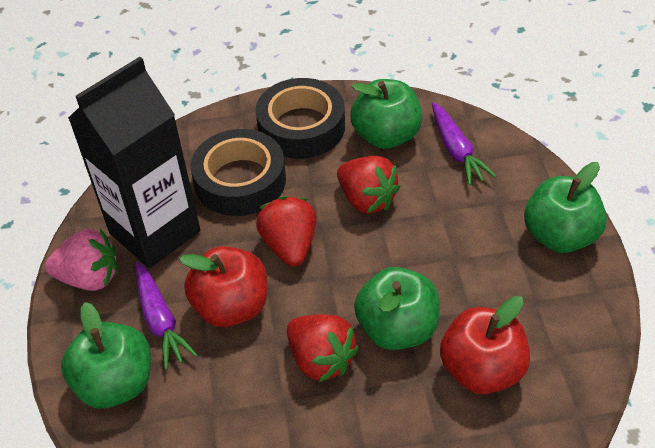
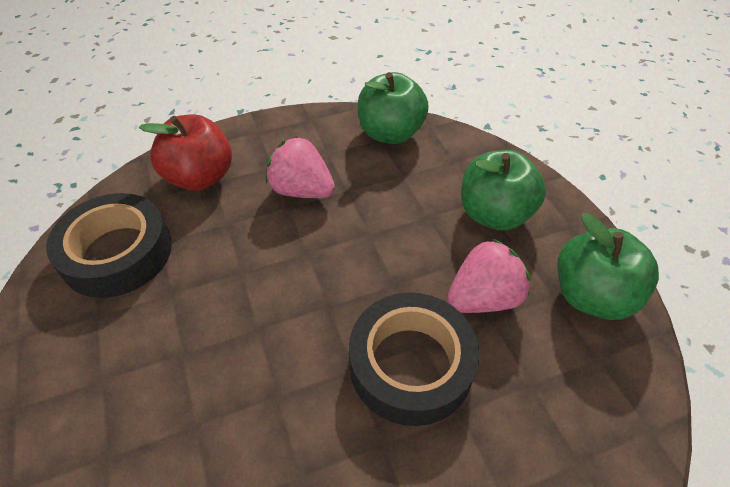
black carton: 1 -> 0
green apple: 4 -> 3
pink strawberry: 1 -> 2
purple carrot: 2 -> 0
red apple: 2 -> 1
red strawberry: 3 -> 0

